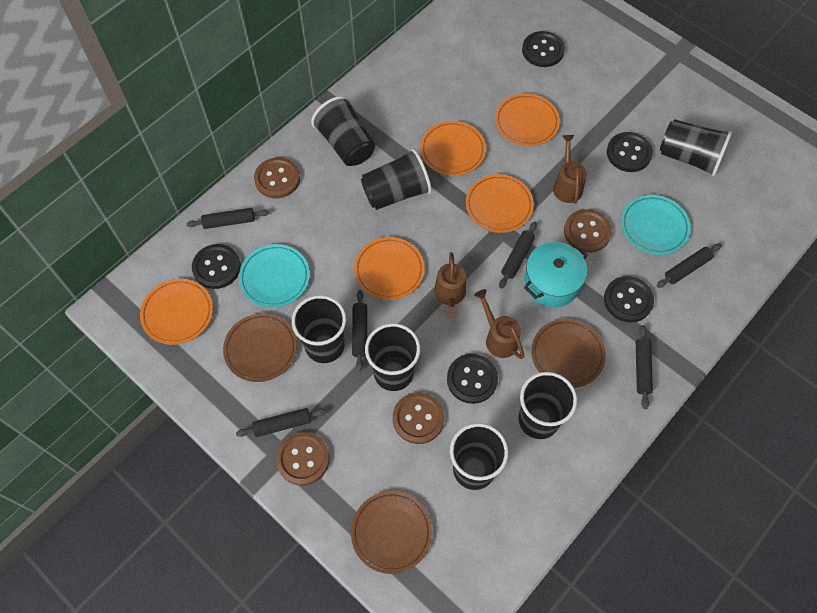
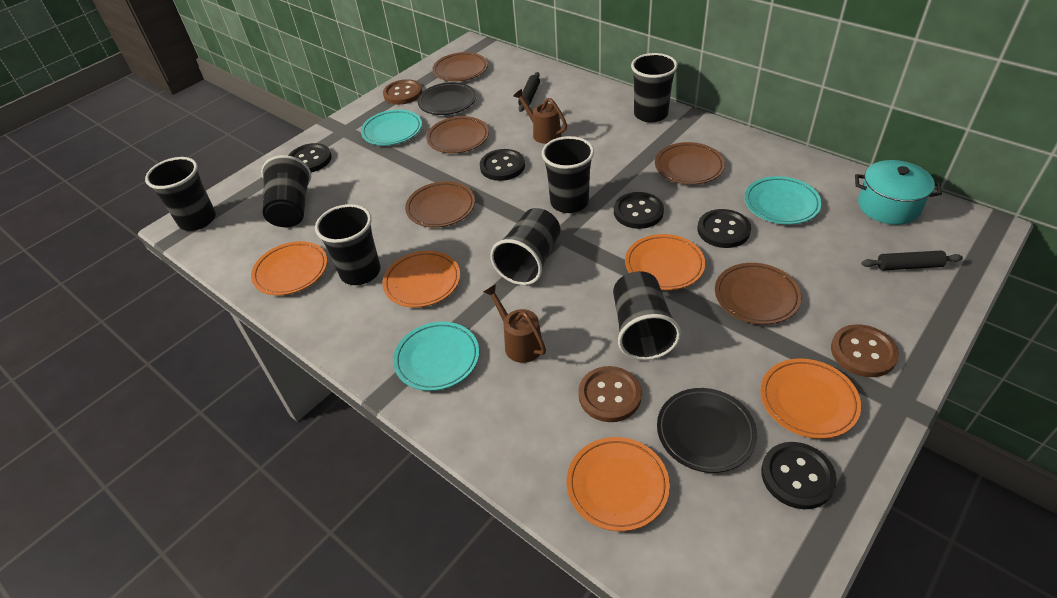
black plate: 0 -> 2
black rolling pin: 6 -> 2
brown button: 4 -> 3
brown plate: 3 -> 5
brown watering can: 3 -> 2
turquoise plate: 2 -> 3

